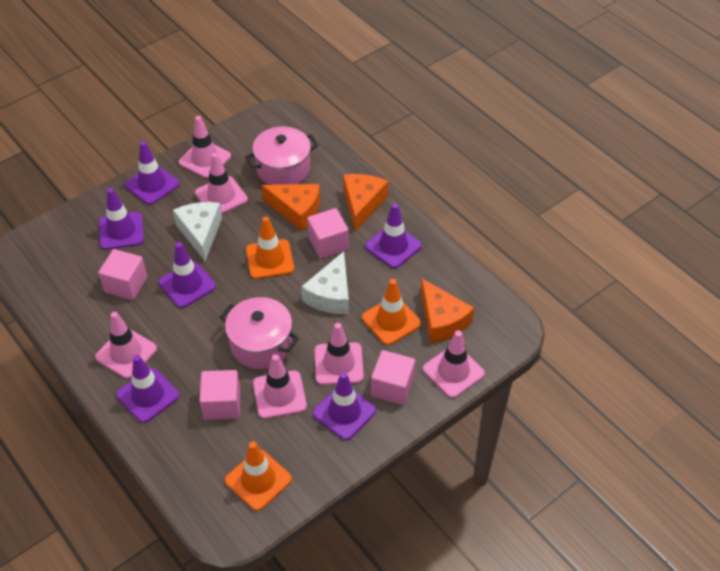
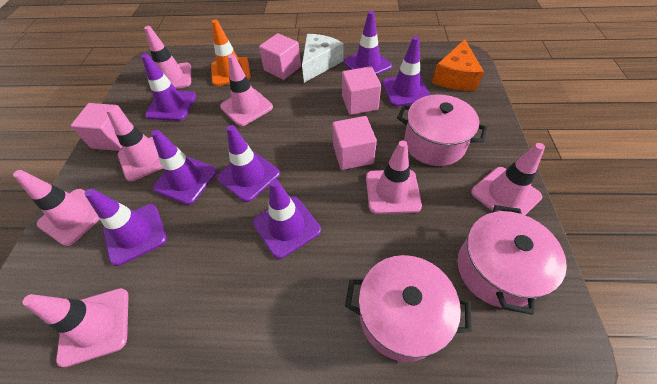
orange cheese: 3 -> 1
orange traffic cone: 3 -> 1
pink pot: 2 -> 3
pink traffic cone: 6 -> 7
purple traffic cone: 6 -> 7
white cheese: 2 -> 1

